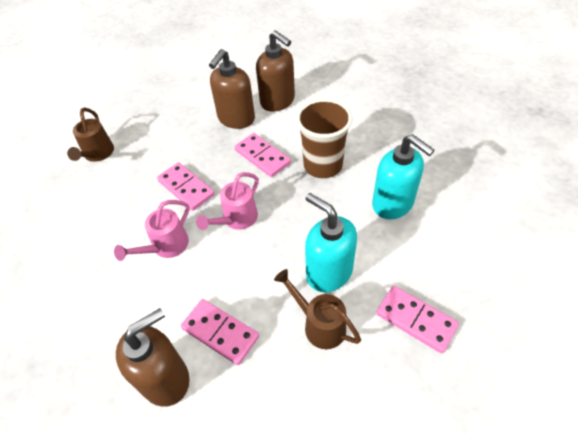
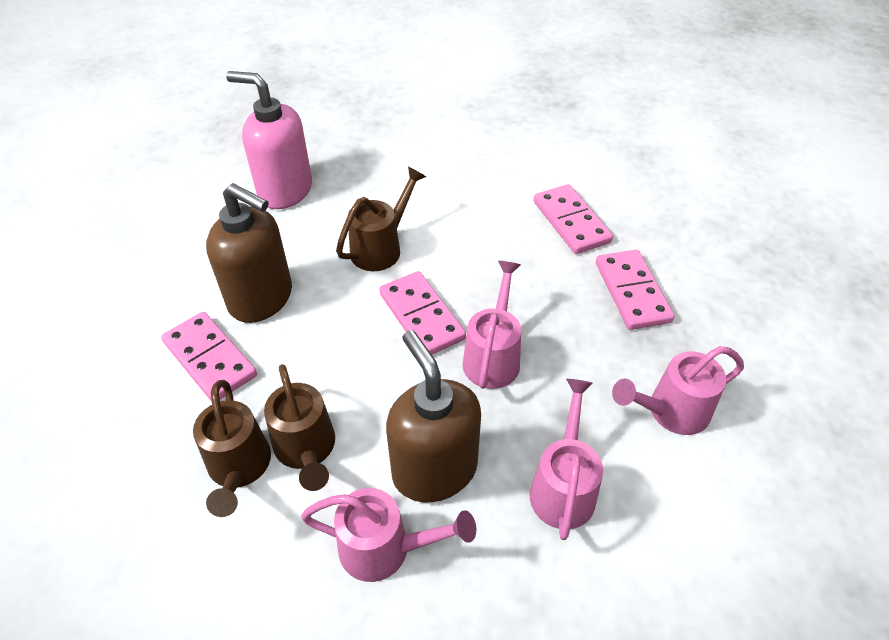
brown cup: 1 -> 0
brown soap dispenser: 3 -> 2
brown watering can: 2 -> 3
pink soap dispenser: 0 -> 1
pink watering can: 2 -> 4
turquoise soap dispenser: 2 -> 0

